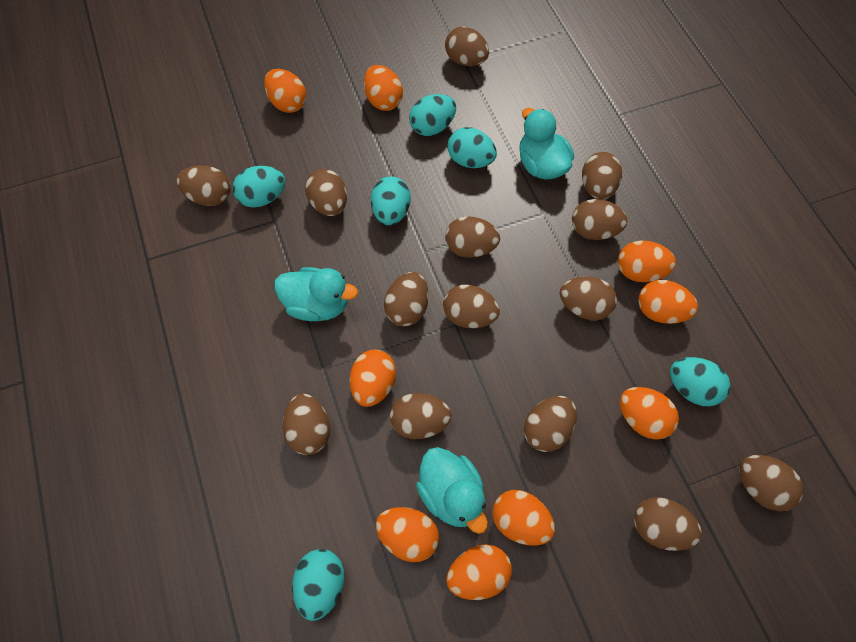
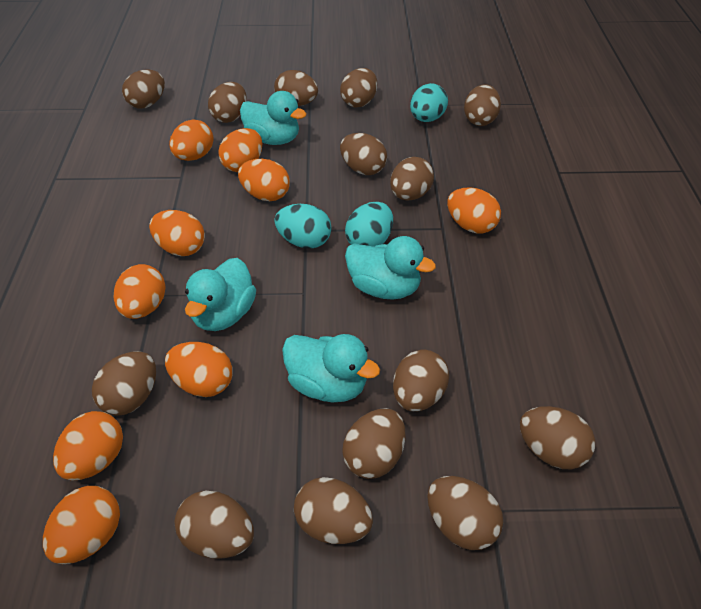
turquoise duck: 3 -> 4
turquoise egg: 6 -> 3

